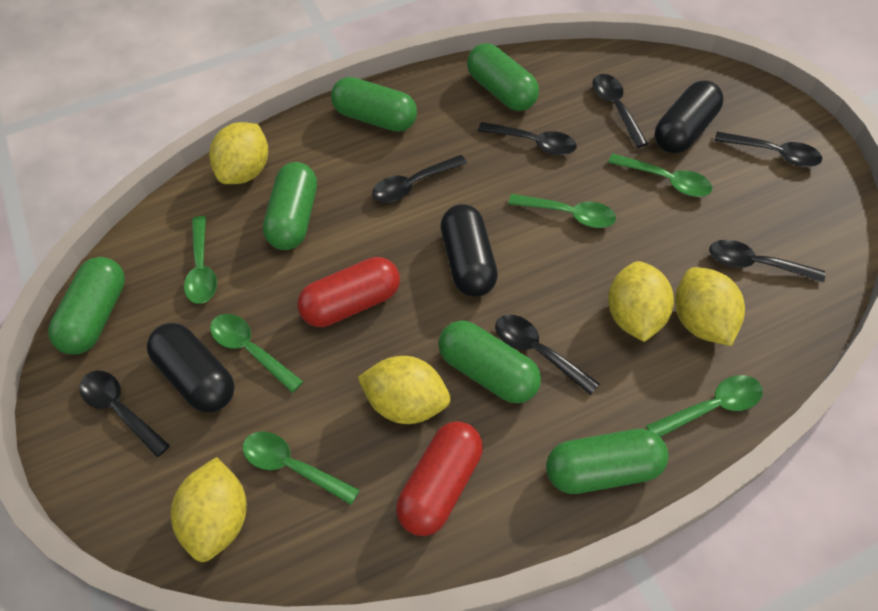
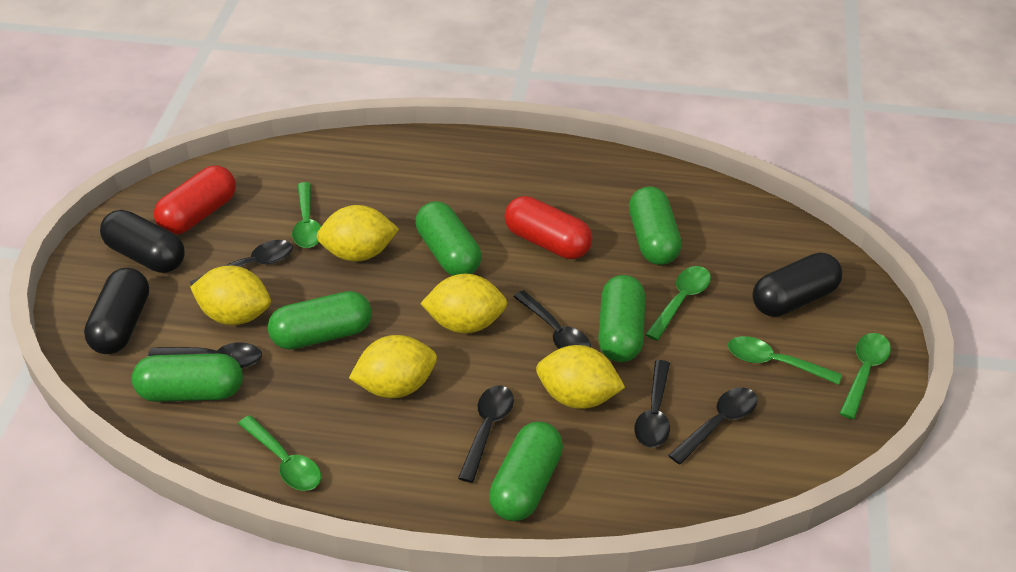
black spoon: 7 -> 6
green spoon: 6 -> 5

